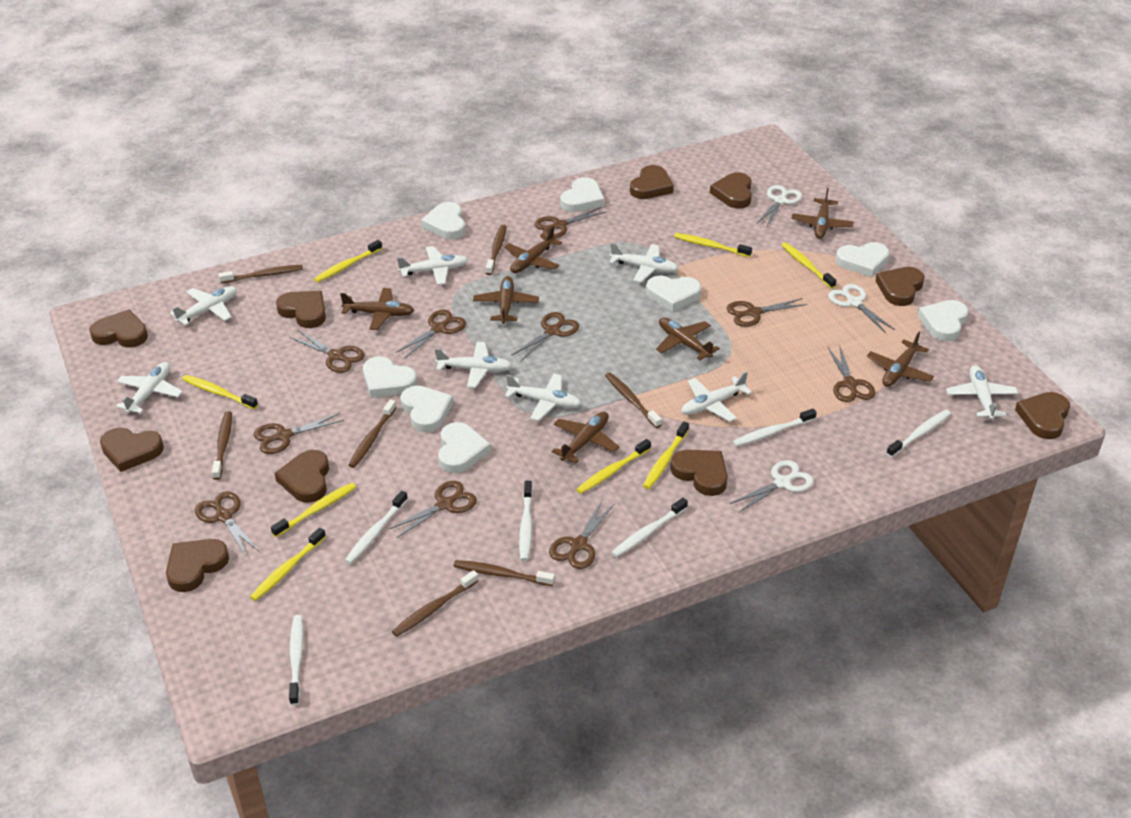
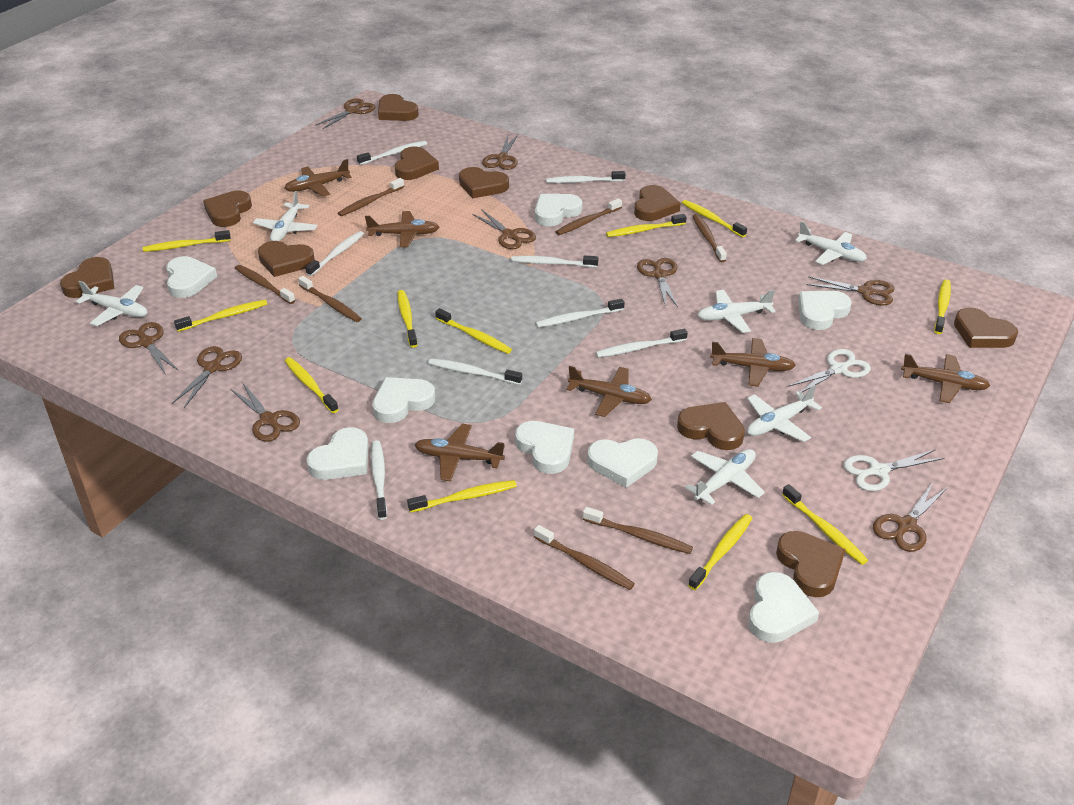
brown plane: 7 -> 6
brown scissors: 10 -> 9
white plane: 8 -> 6
white scissors: 3 -> 2
white toothbrush: 6 -> 8
yellow toothbrush: 8 -> 11

